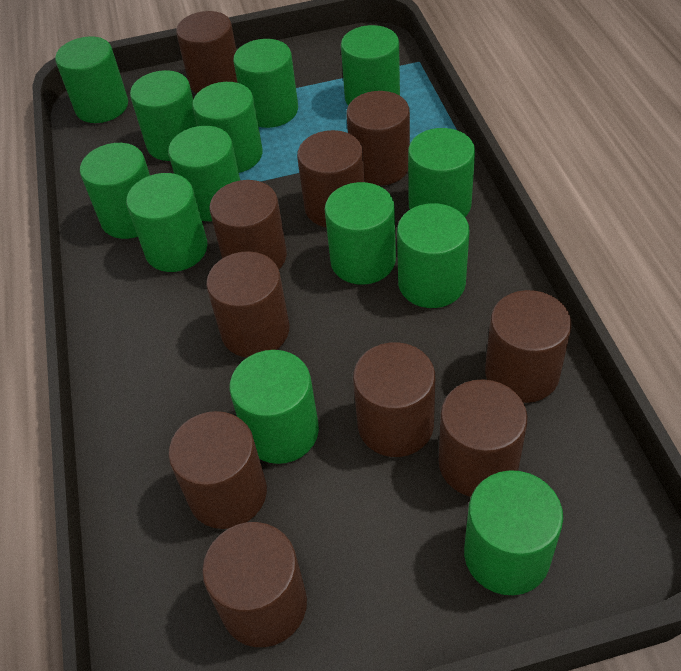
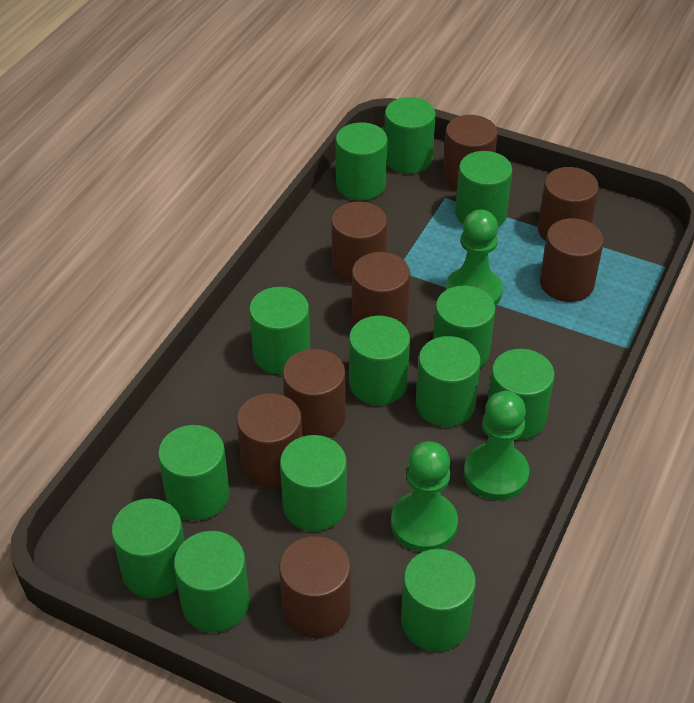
brown cylinder: 10 -> 8
green pawn: 0 -> 3

